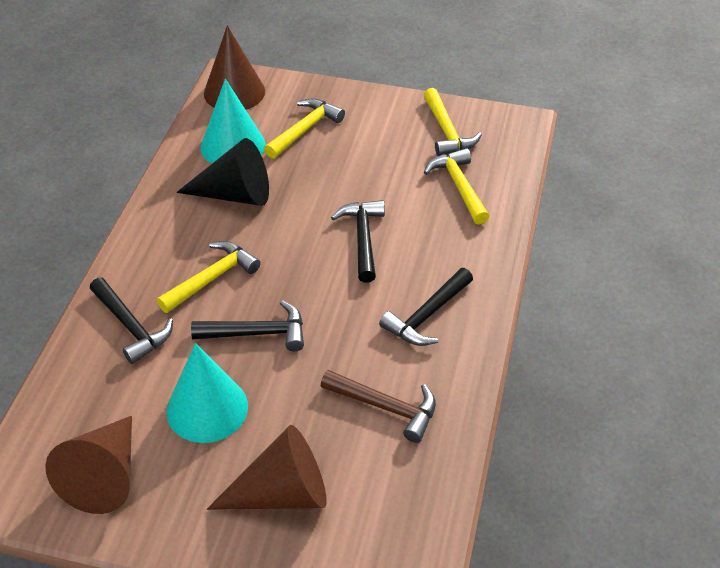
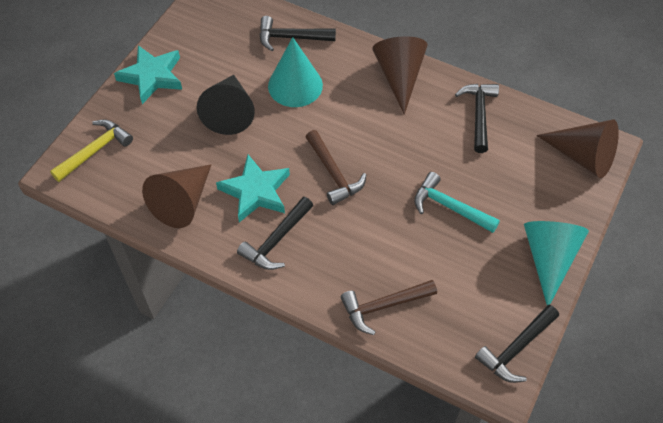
brown hammer: 1 -> 2
turquoise hammer: 0 -> 1
turquoise star: 0 -> 2
yellow hammer: 4 -> 1

